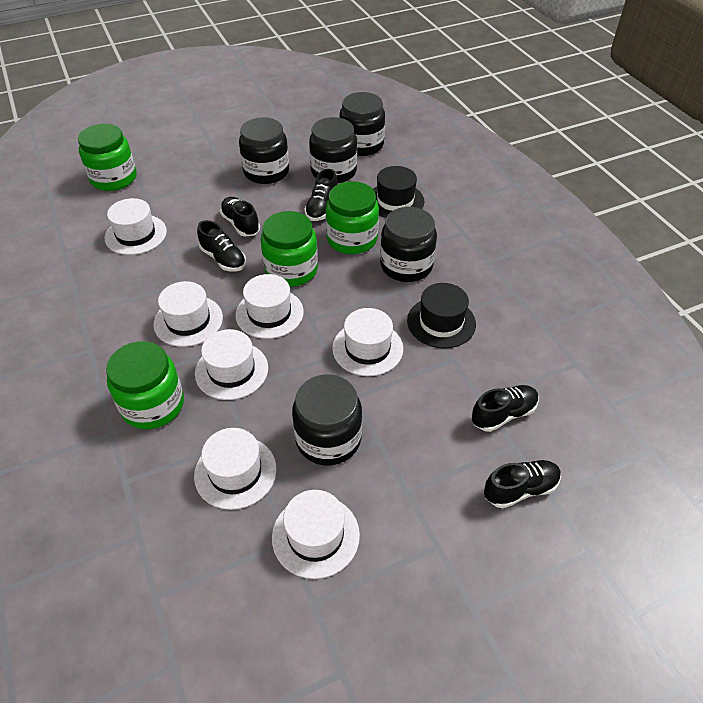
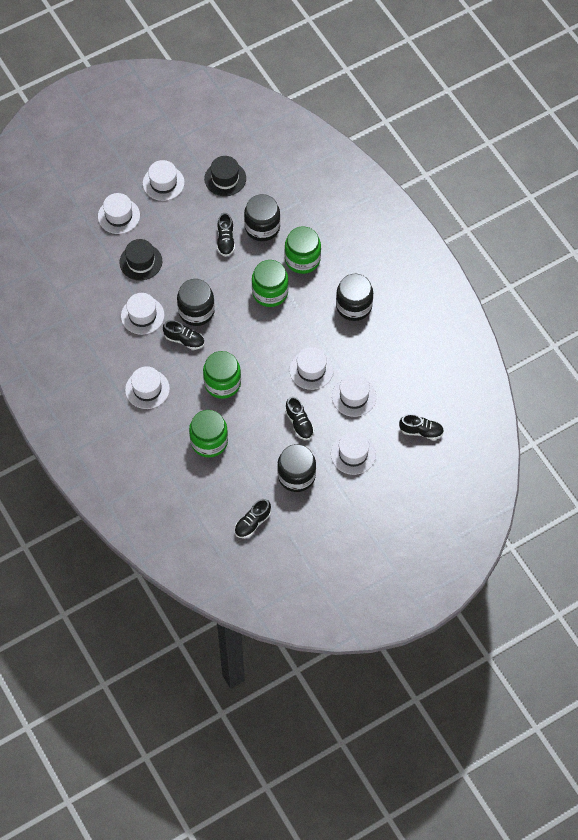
black jar: 5 -> 4

